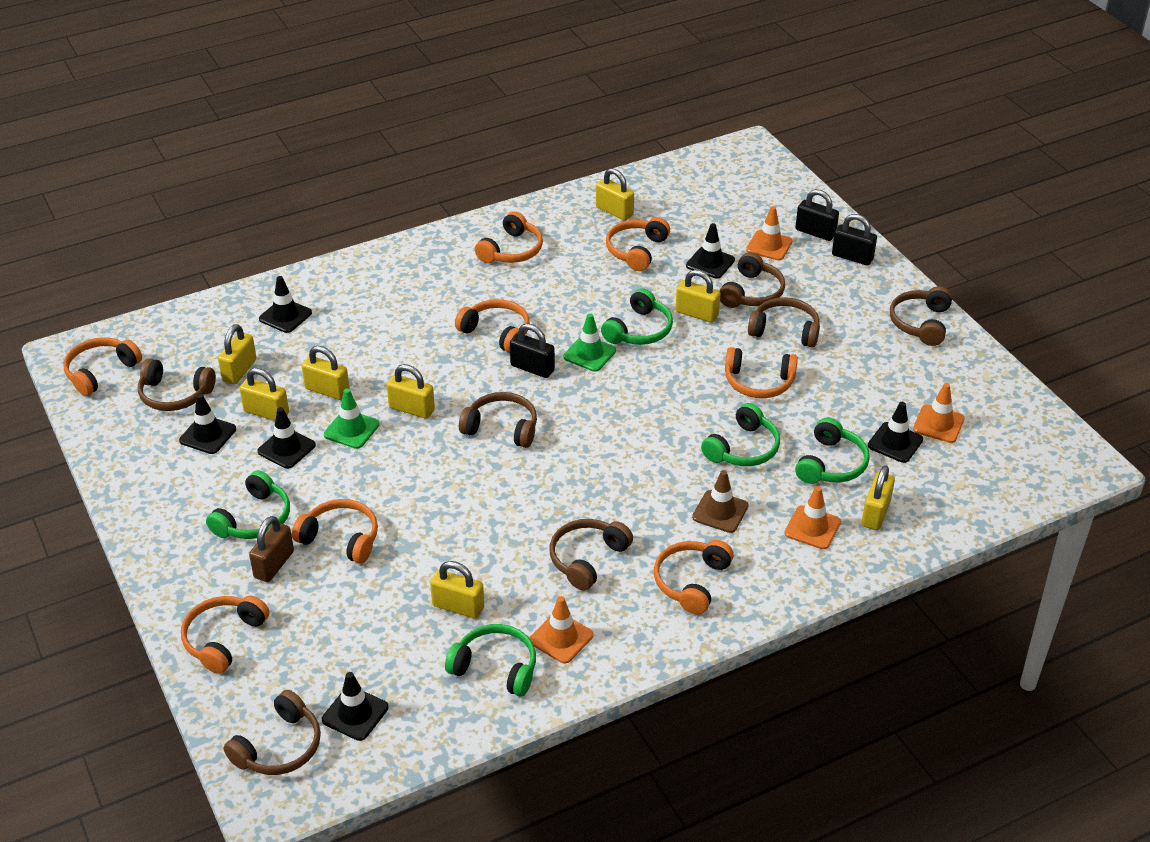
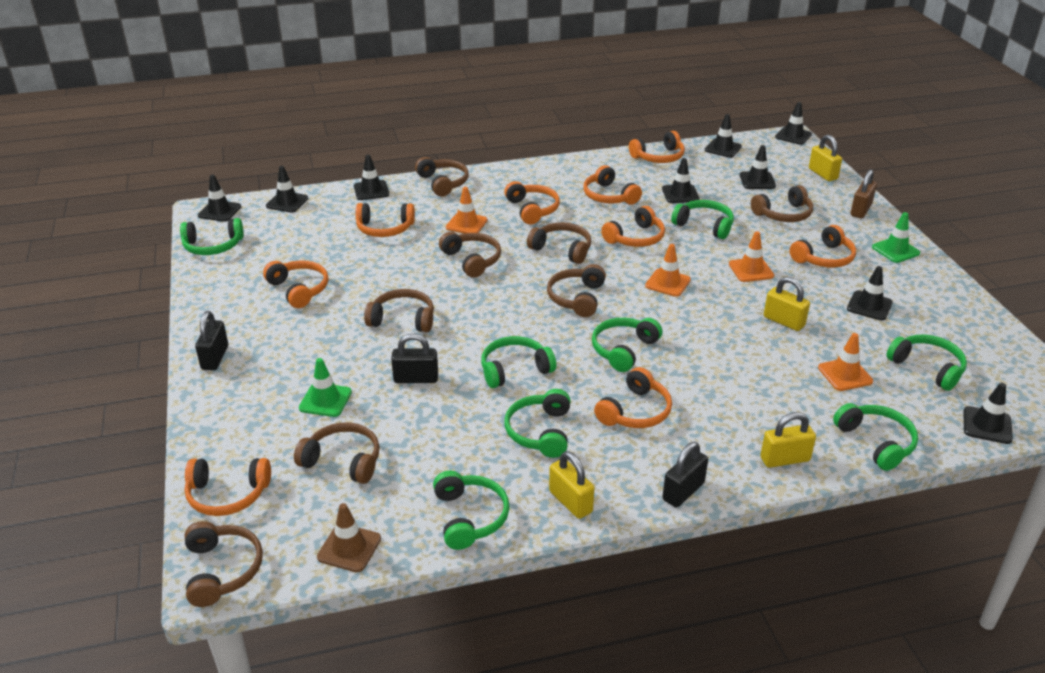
black traffic cone: 6 -> 9
brown headphones: 7 -> 8
green headphones: 5 -> 8
orange headphones: 8 -> 9
yellow padlock: 8 -> 4

